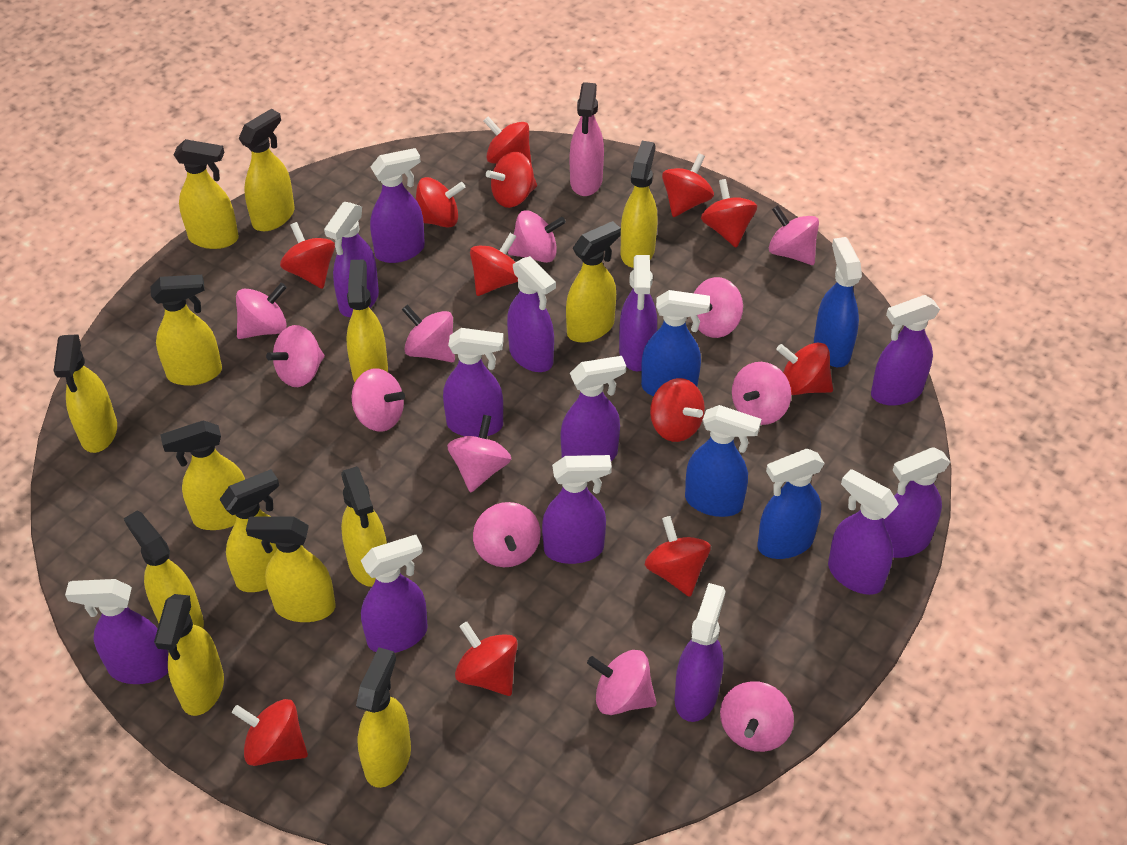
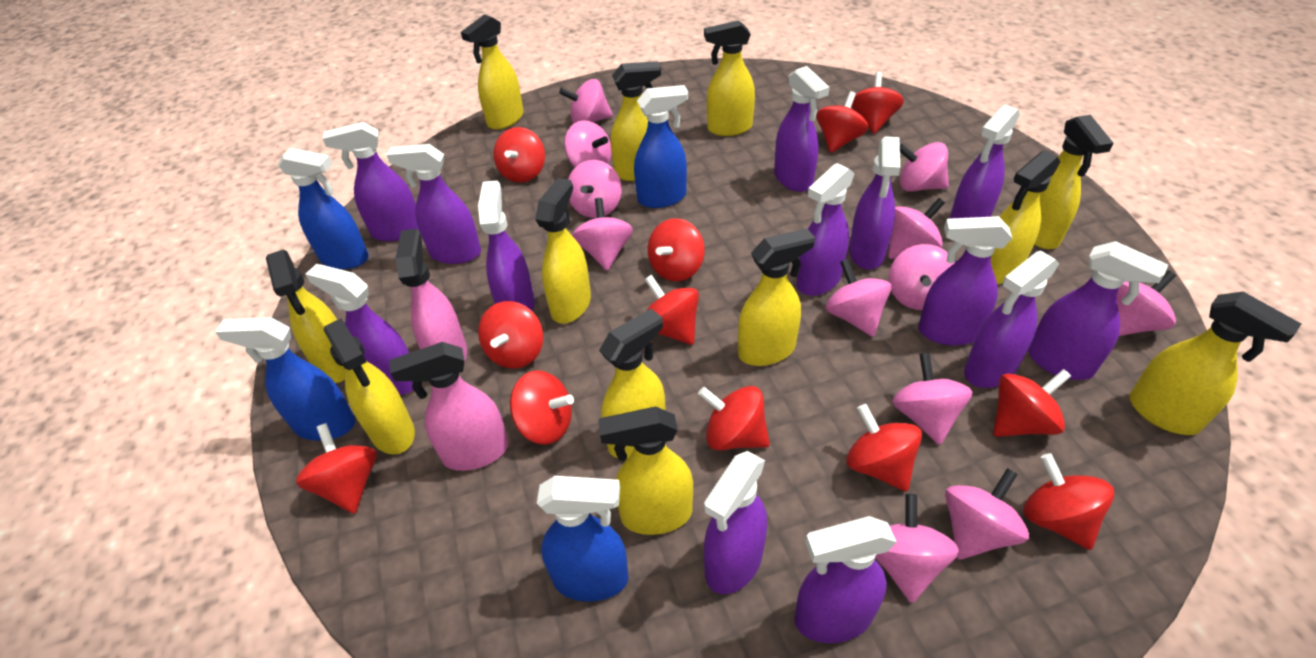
pink spray bottle: 1 -> 2
yellow spray bottle: 14 -> 12

